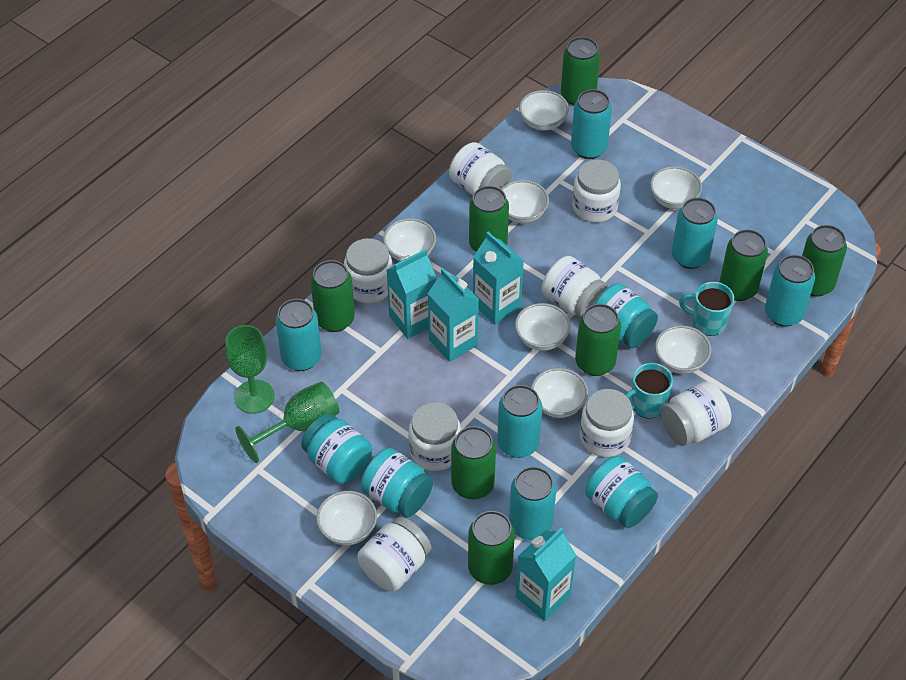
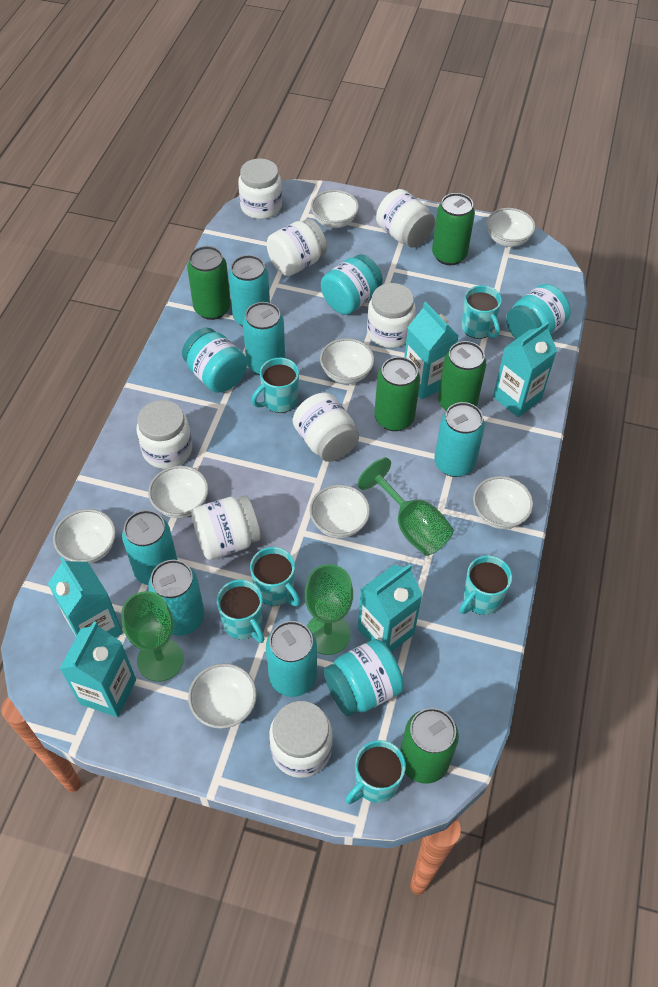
green can: 8 -> 5
green goblet: 2 -> 3
turquoise carton: 4 -> 5
turquoise mug: 2 -> 6

